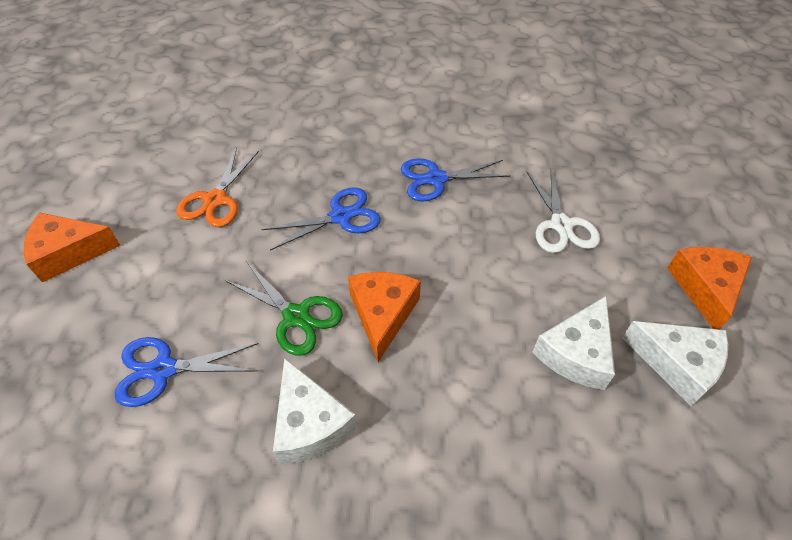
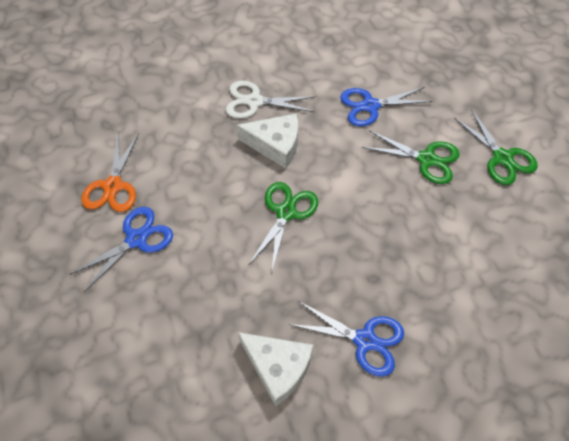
green scissors: 1 -> 3
orange cheese: 3 -> 0
white cheese: 3 -> 2

